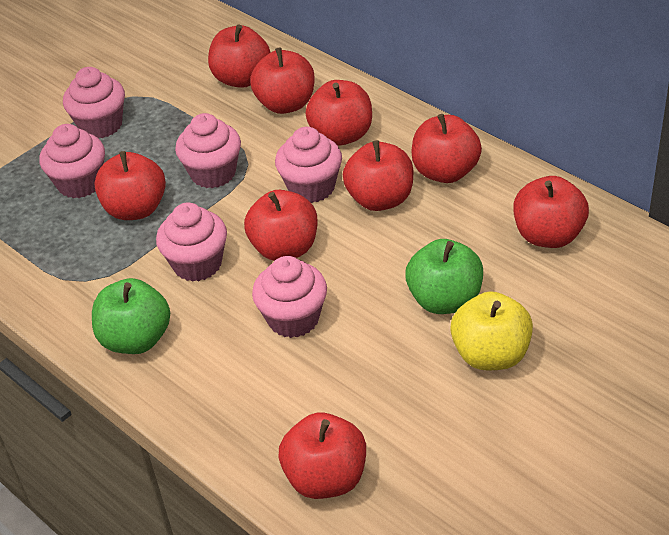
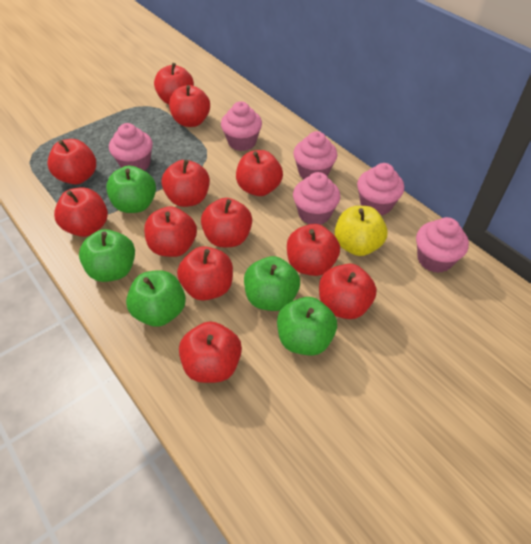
green apple: 2 -> 5
red apple: 9 -> 12

